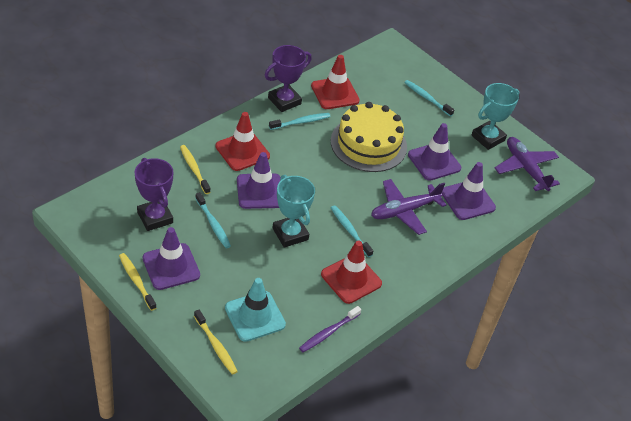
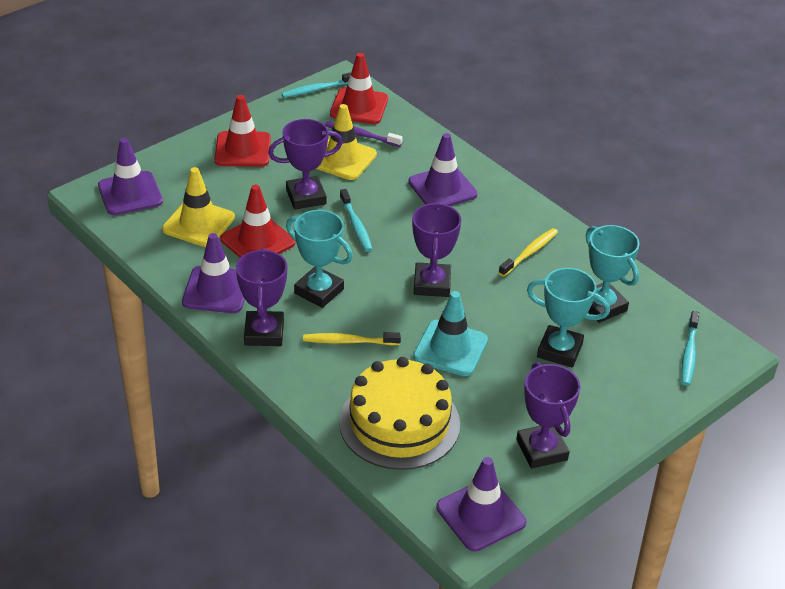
purple plane: 2 -> 0
purple trophy: 2 -> 4
turquoise toothbrush: 4 -> 3
turquoise trophy: 2 -> 3
yellow toothbrush: 3 -> 2
yellow traffic cone: 0 -> 2

